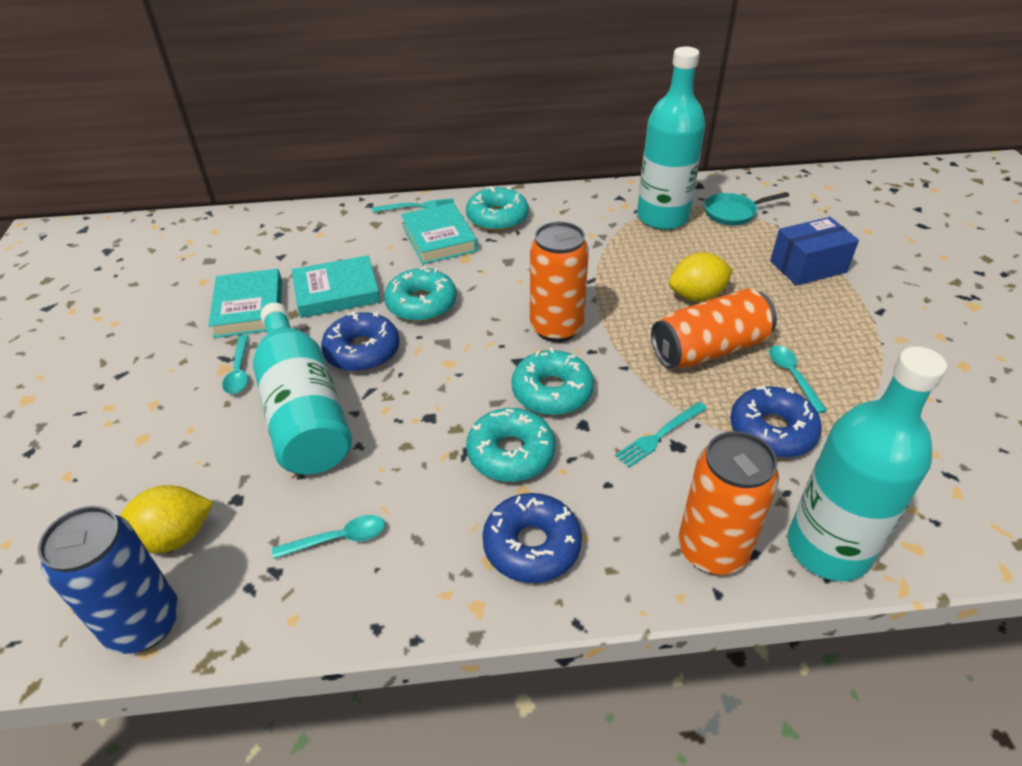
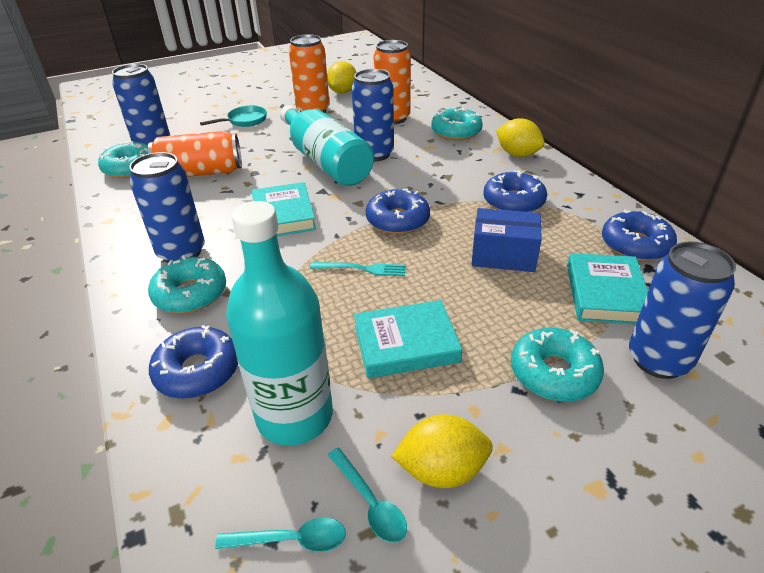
blue can: 1 -> 4
blue donut: 3 -> 4
turquoise bottle: 3 -> 2
turquoise fork: 2 -> 1
turquoise spoon: 3 -> 2
yellow lemon: 2 -> 3

